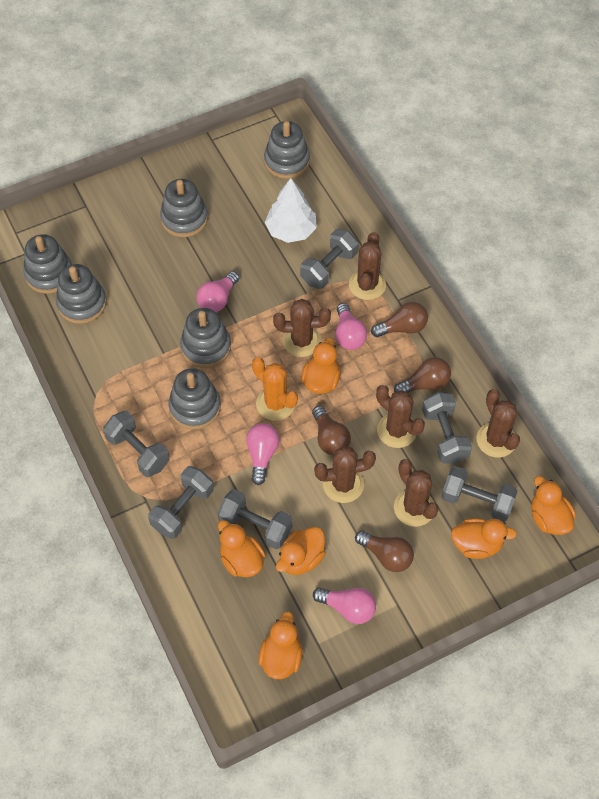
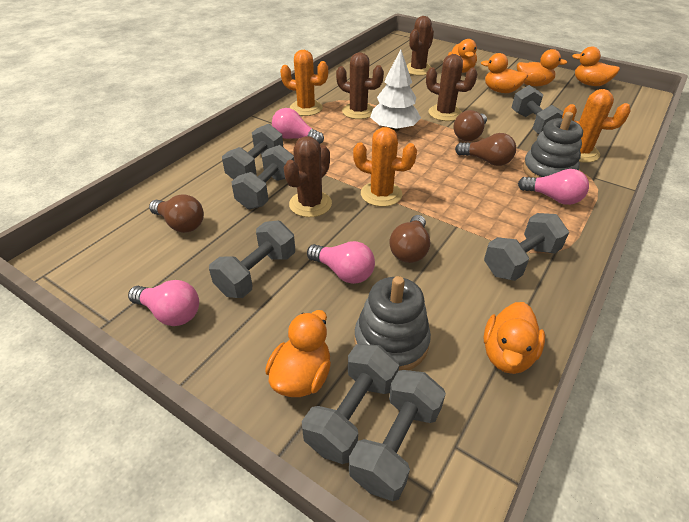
brown cactus: 6 -> 4
grey dumbbell: 6 -> 7
grey stacking toy: 6 -> 2
orange cactus: 1 -> 3

